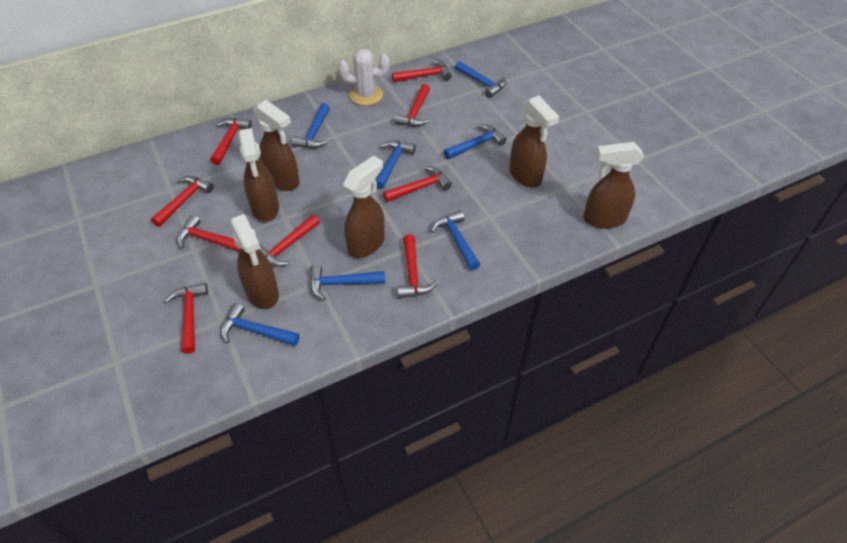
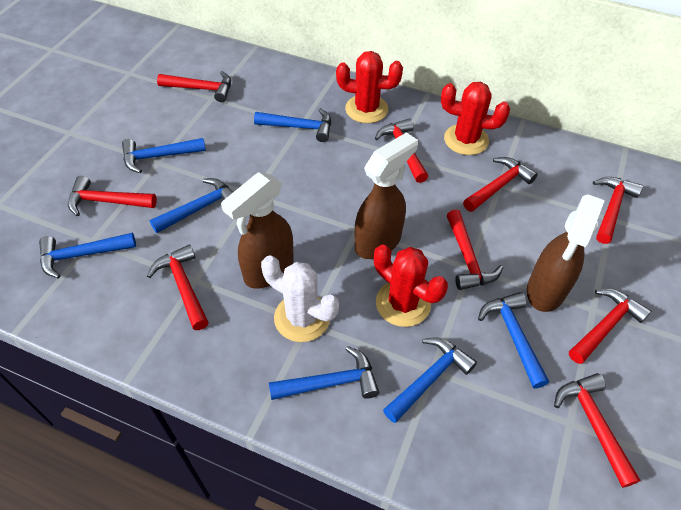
brown spray bottle: 6 -> 3
red cactus: 0 -> 3

